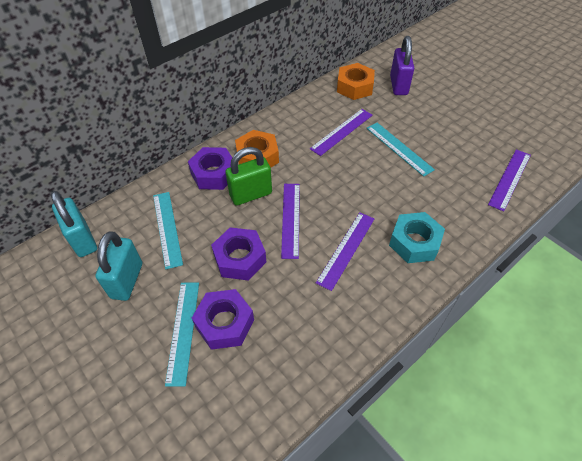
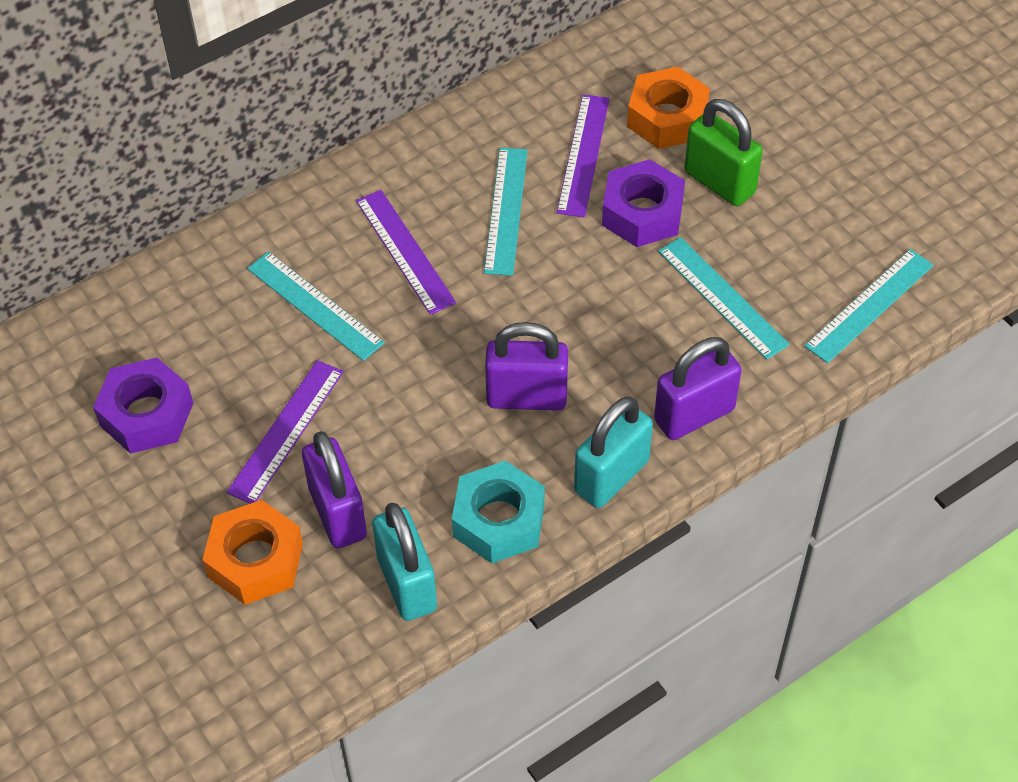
purple nut: 3 -> 2
purple padlock: 1 -> 3
purple ruler: 4 -> 3
turquoise ruler: 3 -> 4

